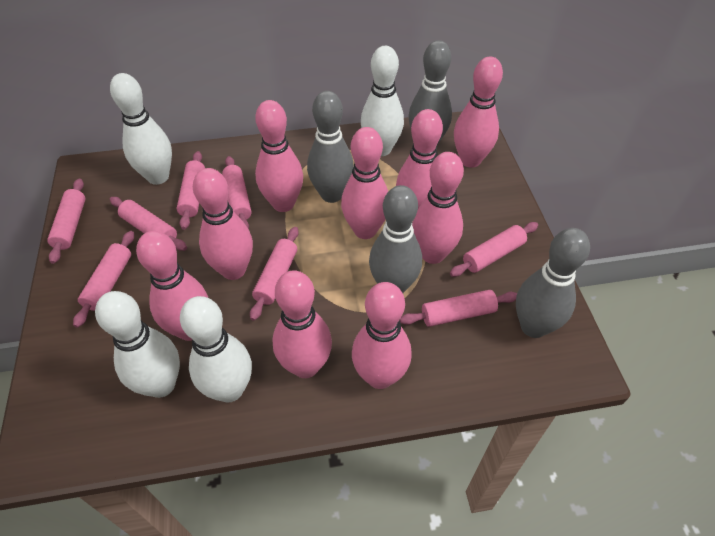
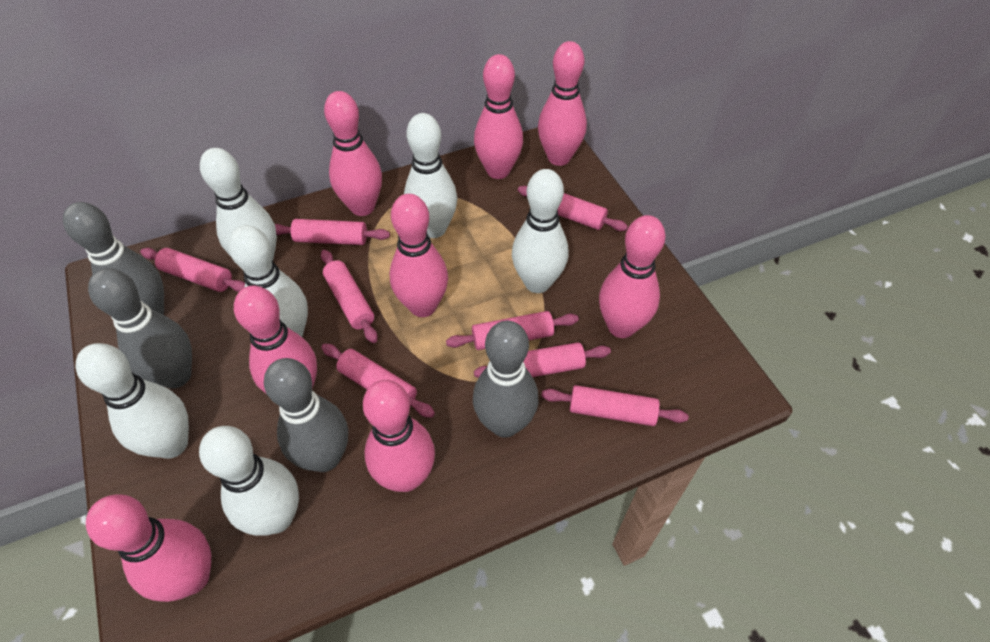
pink bowling pin: 9 -> 8
white bowling pin: 4 -> 6

